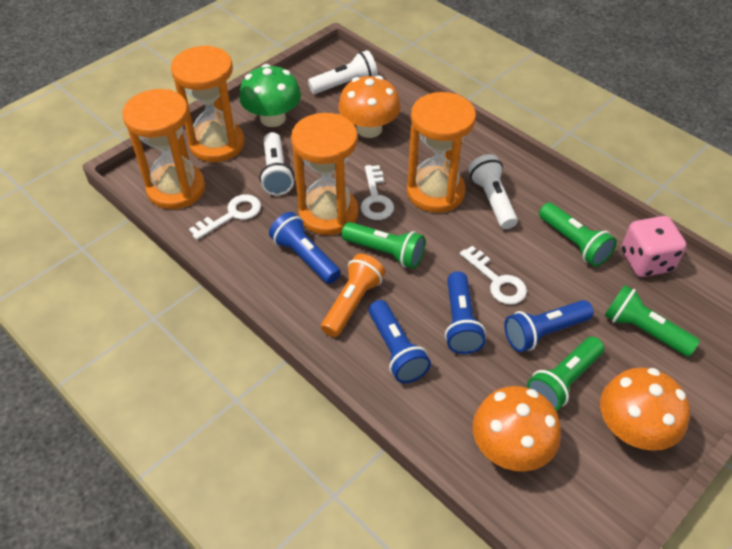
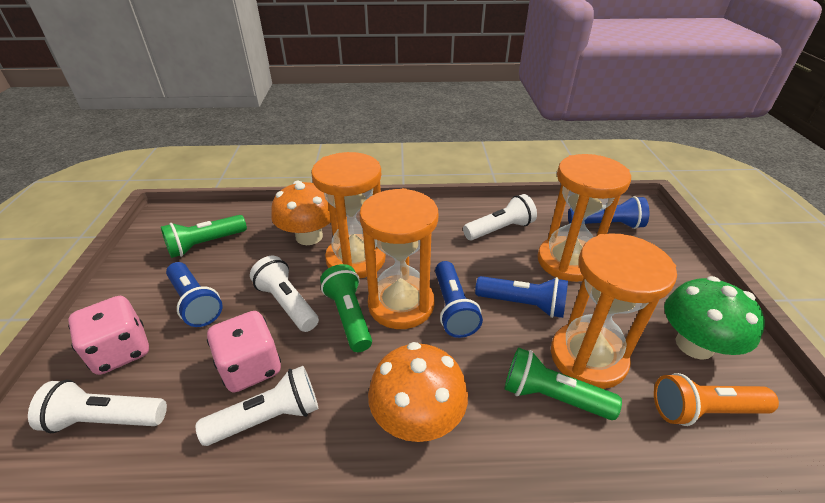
green flashlight: 4 -> 3
orange mushroom: 3 -> 2
pink dice: 1 -> 2
white flashlight: 3 -> 4
white key: 3 -> 0

